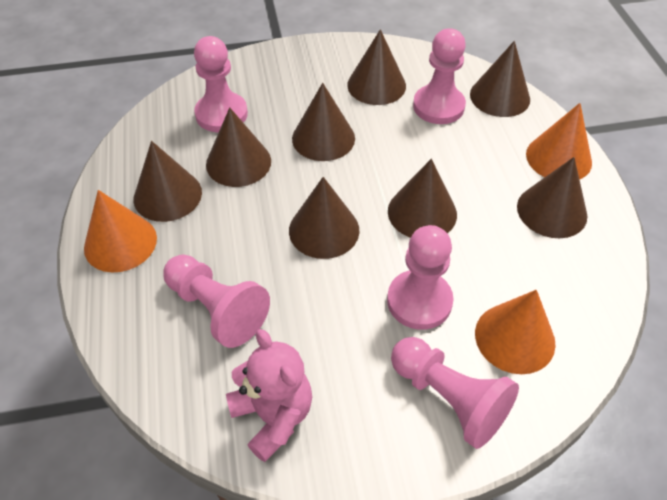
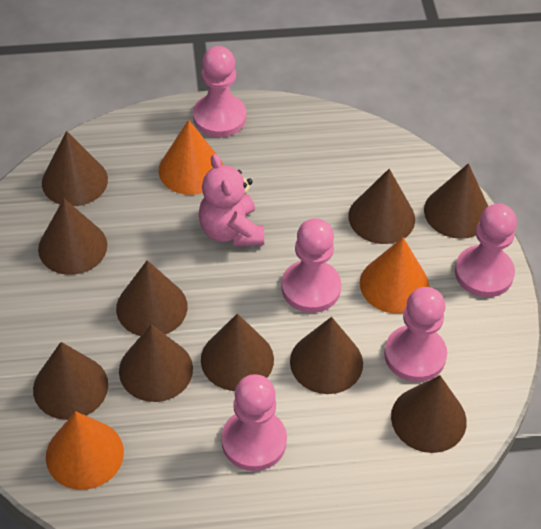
brown cone: 8 -> 10

